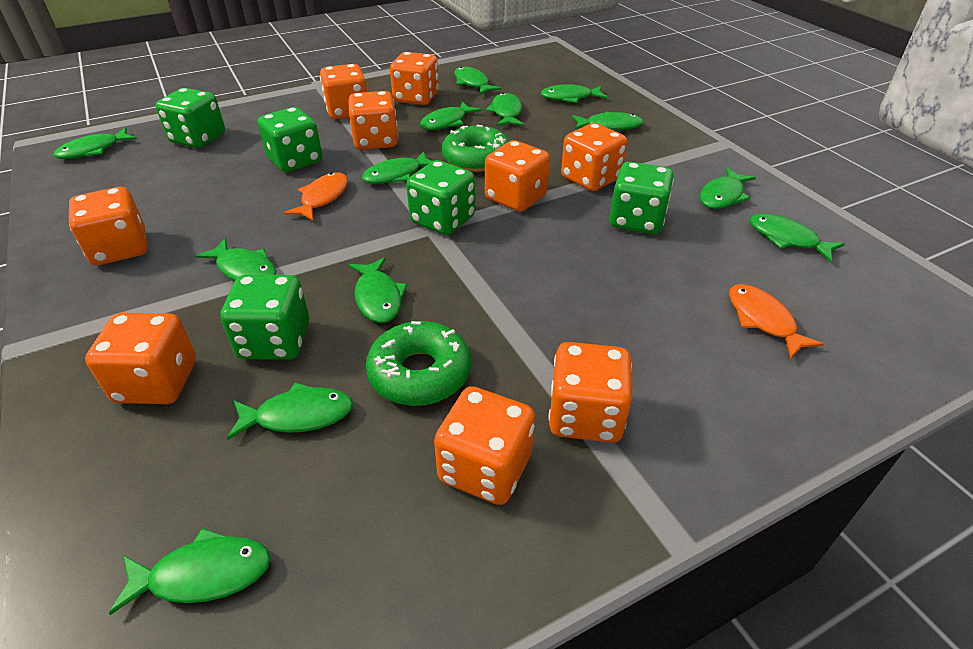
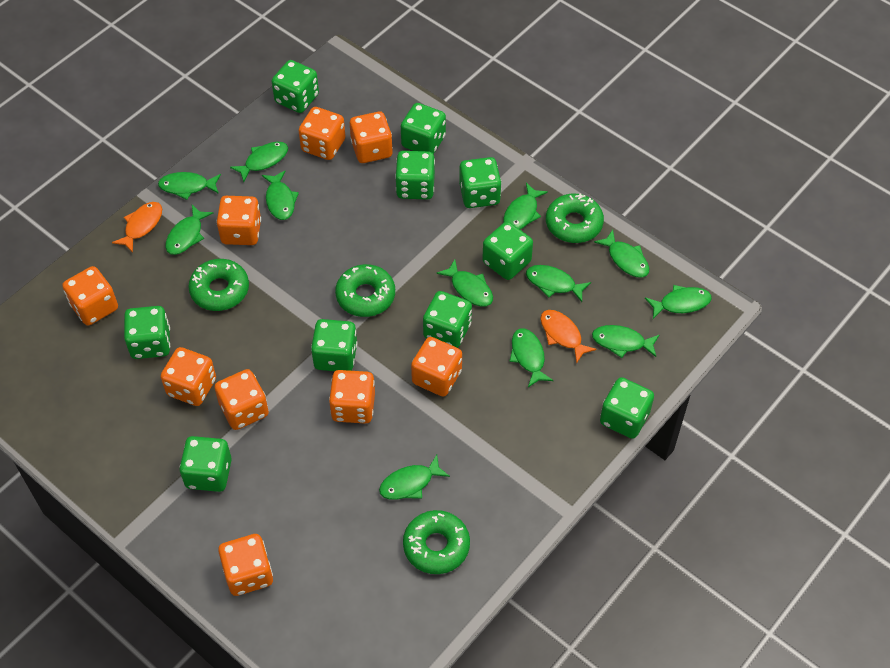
green dice: 5 -> 10
green donut: 2 -> 4
green fish: 13 -> 12

